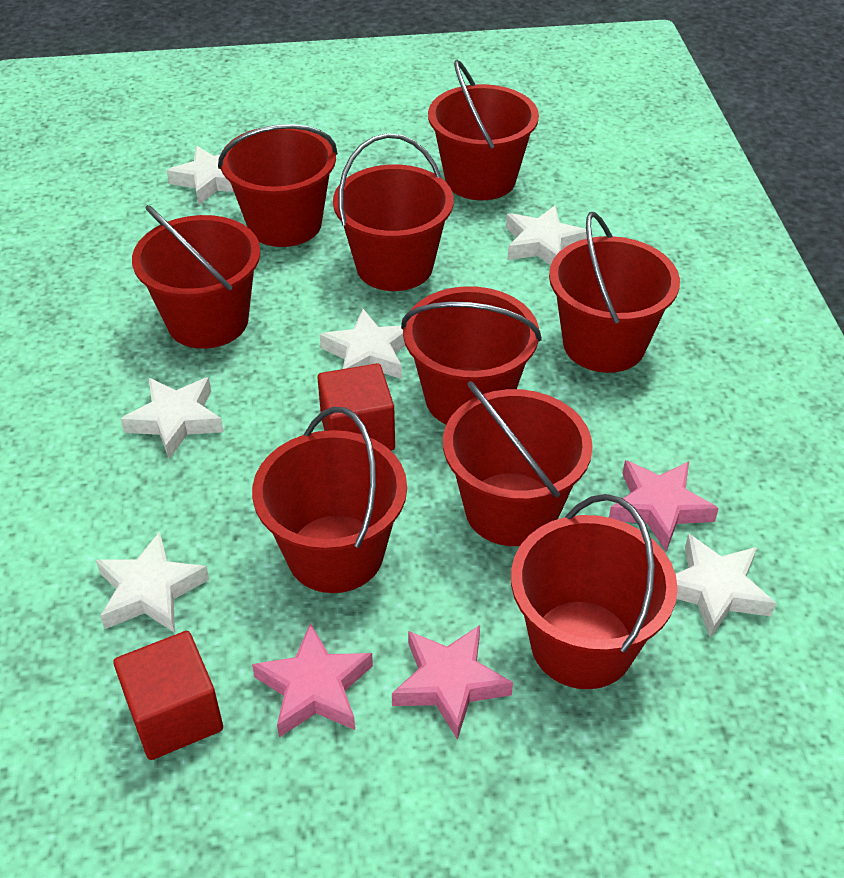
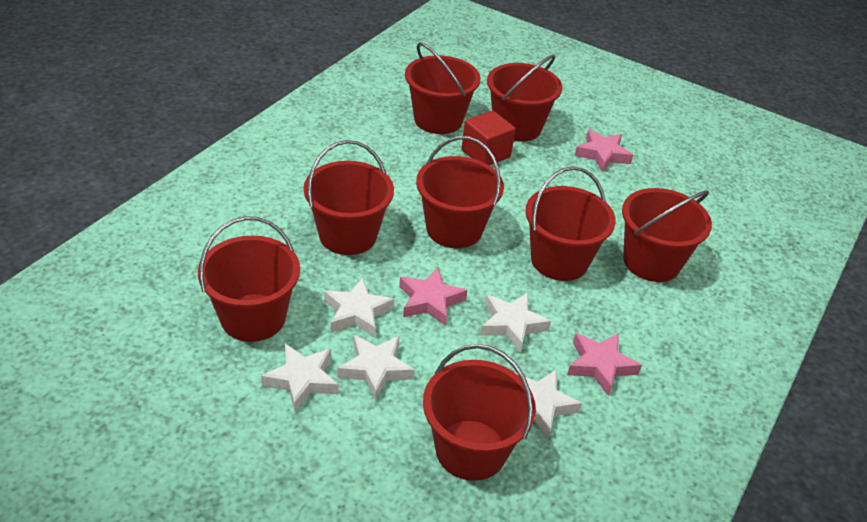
red bucket: 9 -> 8
red cube: 2 -> 1
white star: 6 -> 5

